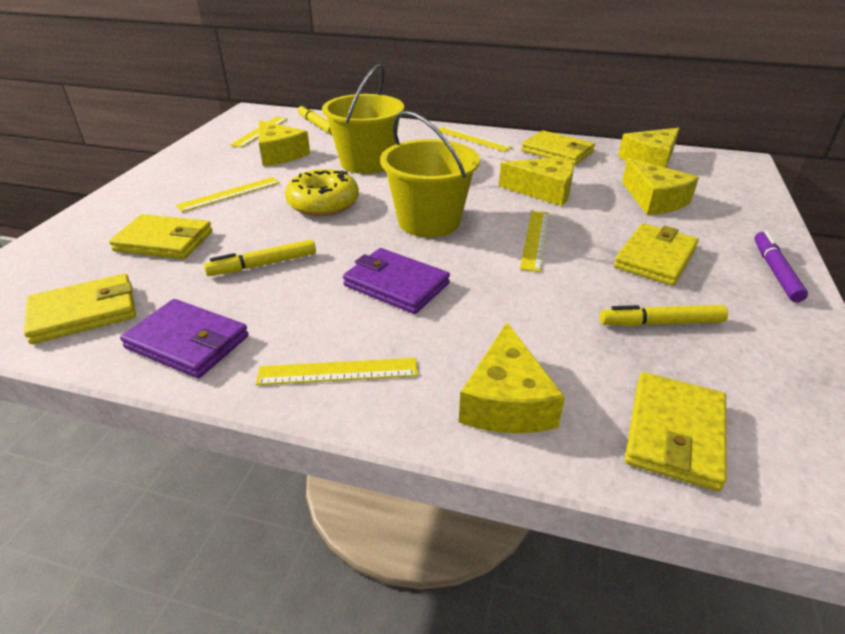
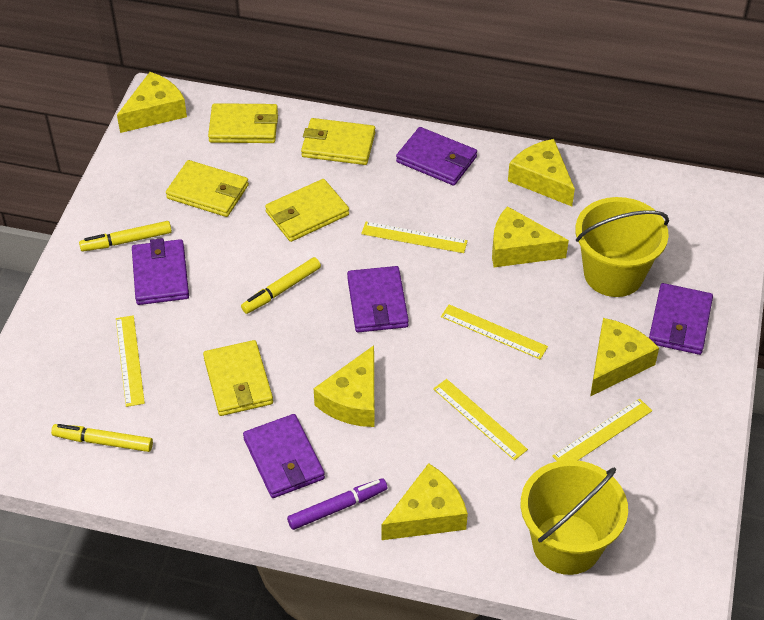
purple wallet: 2 -> 5
yellow cheese: 5 -> 6
yellow donut: 1 -> 0

